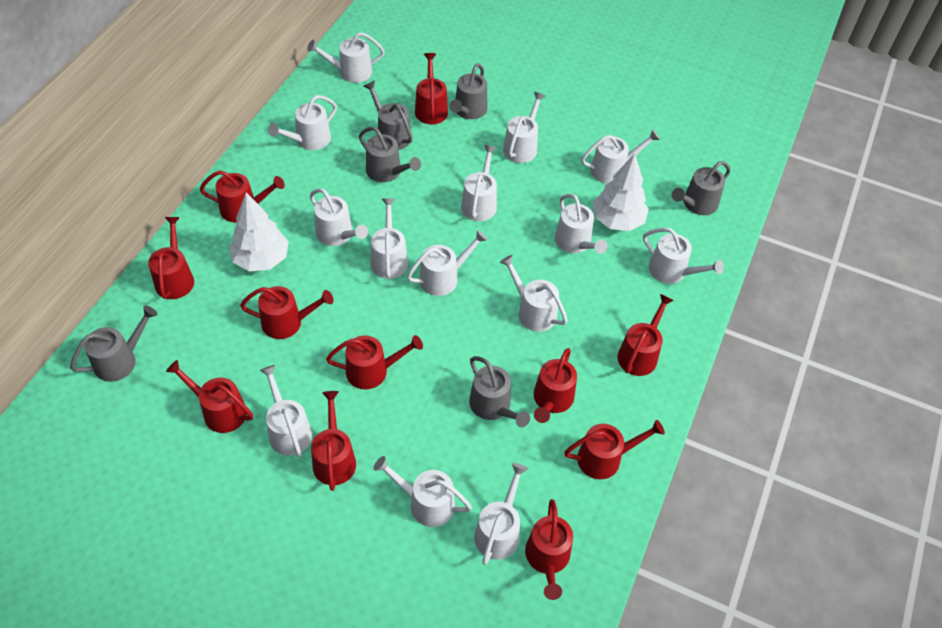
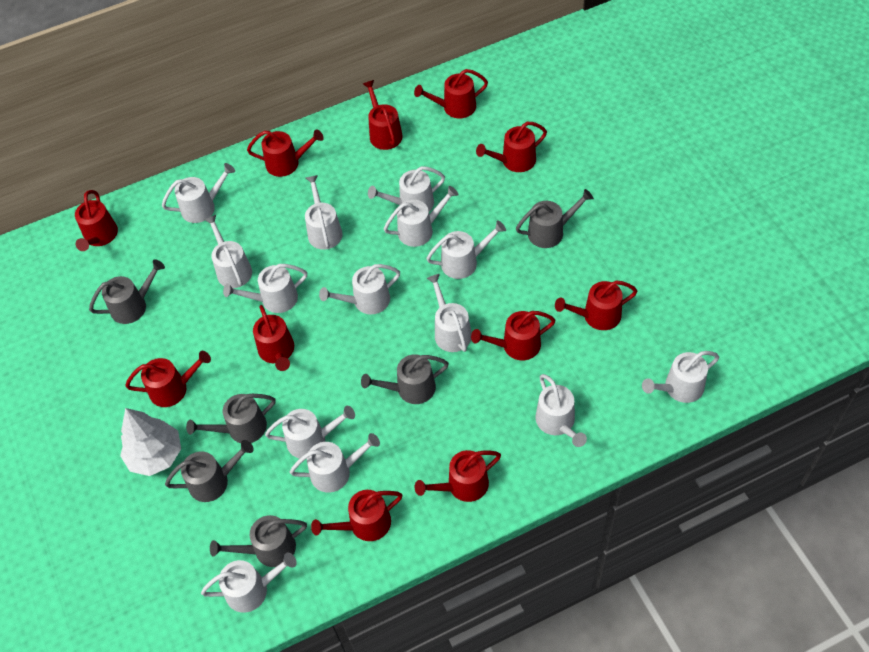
white tree: 2 -> 1

